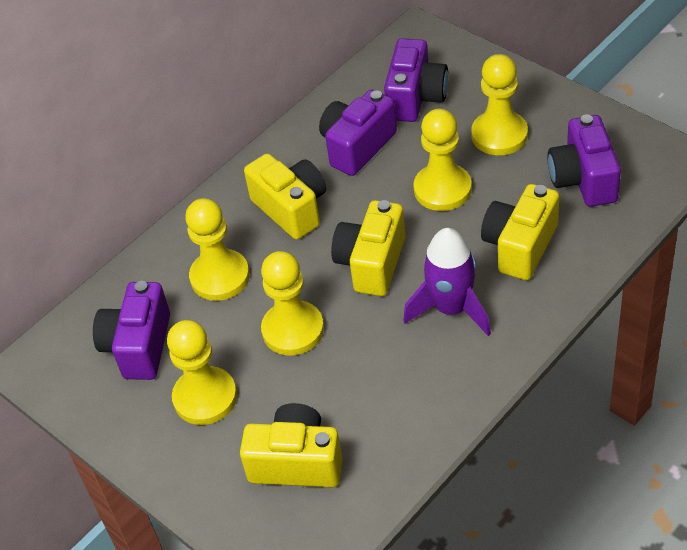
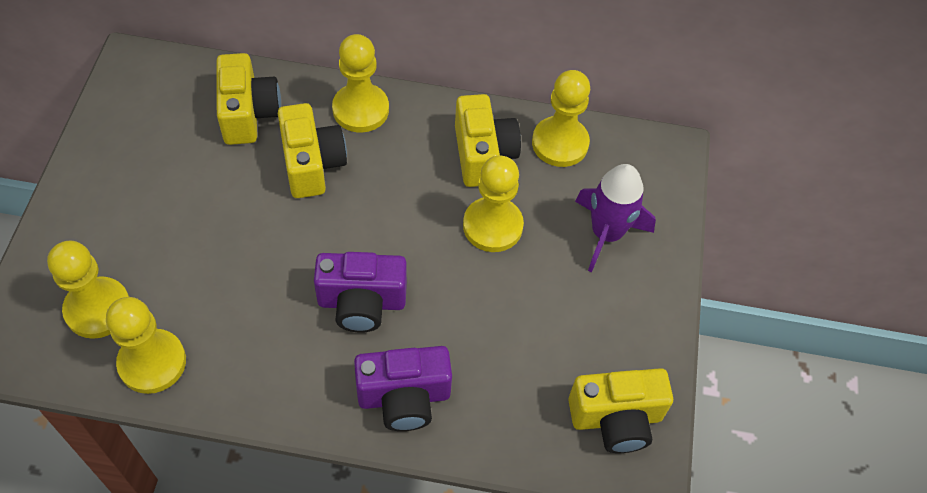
purple camera: 4 -> 2

